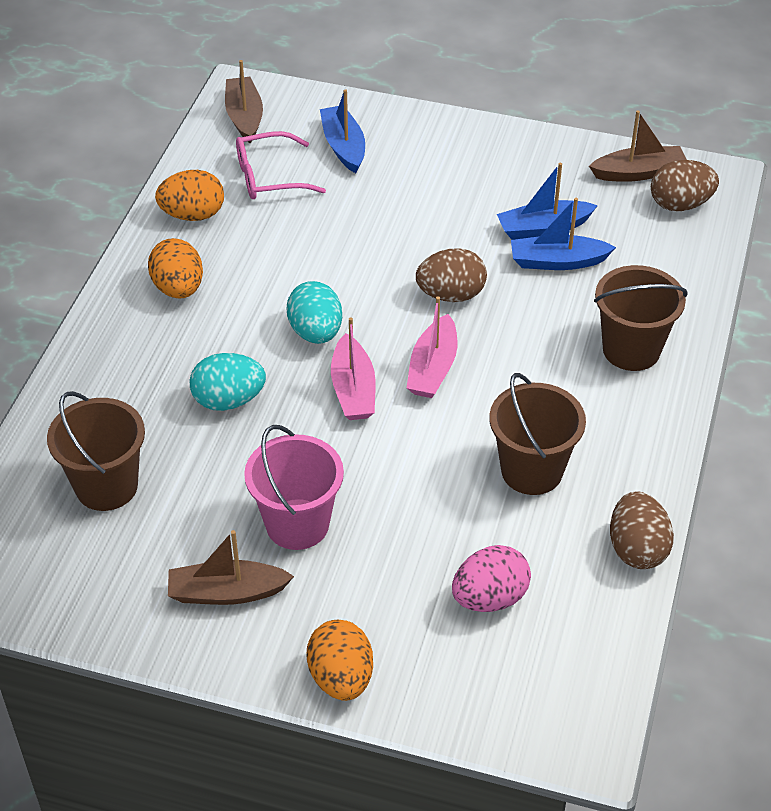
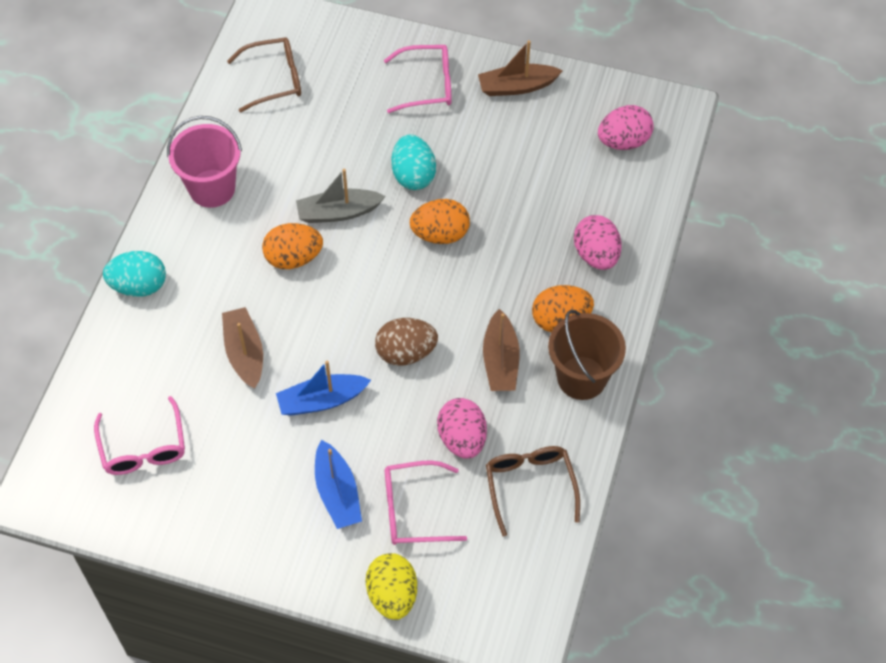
blue boat: 3 -> 2
brown bucket: 3 -> 1
brown egg: 3 -> 1
brown glasses: 0 -> 2
grey boat: 0 -> 1
pink boat: 2 -> 0
pink egg: 1 -> 3
pink glasses: 1 -> 3
yellow egg: 0 -> 1

